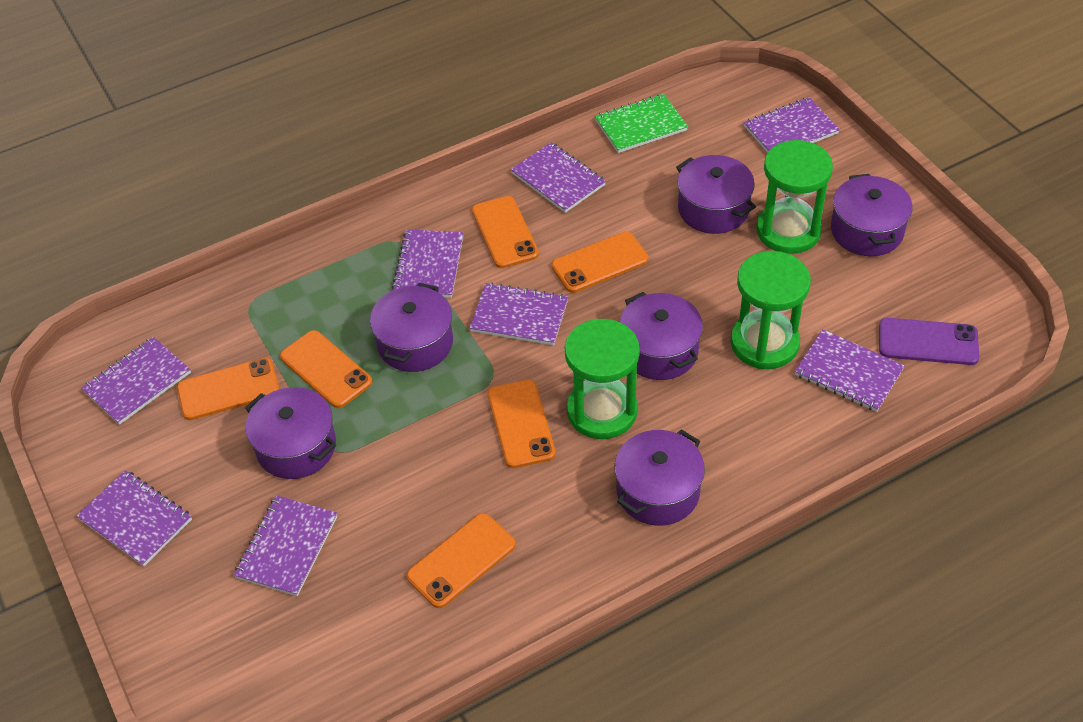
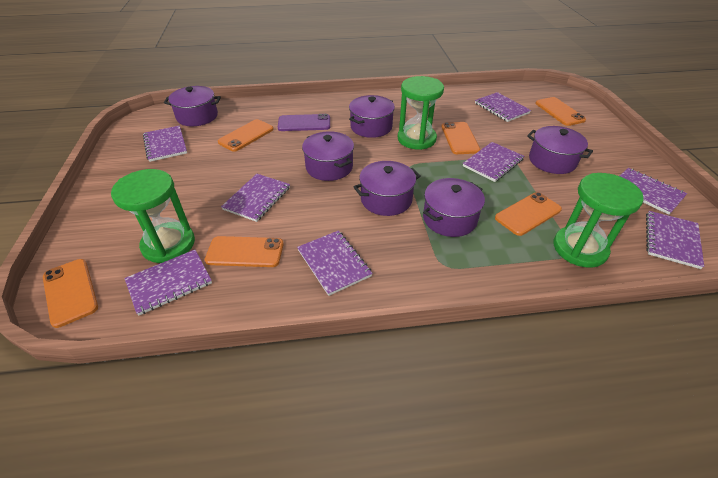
green notebook: 1 -> 0

